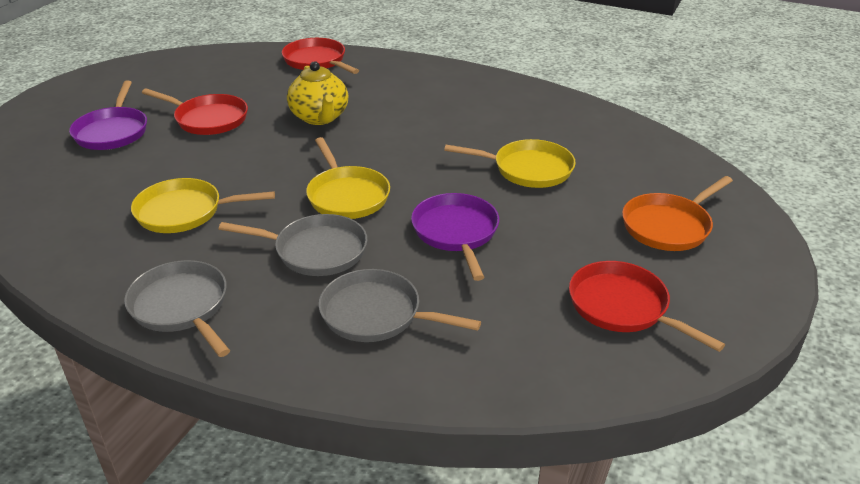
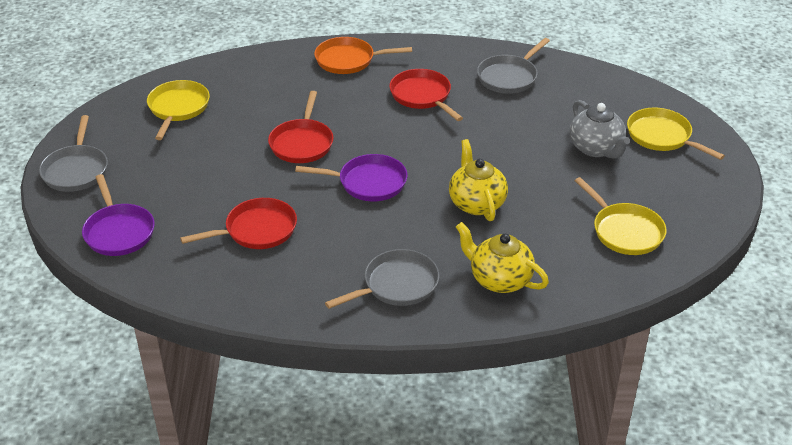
grey teapot: 0 -> 1
yellow teapot: 1 -> 2

